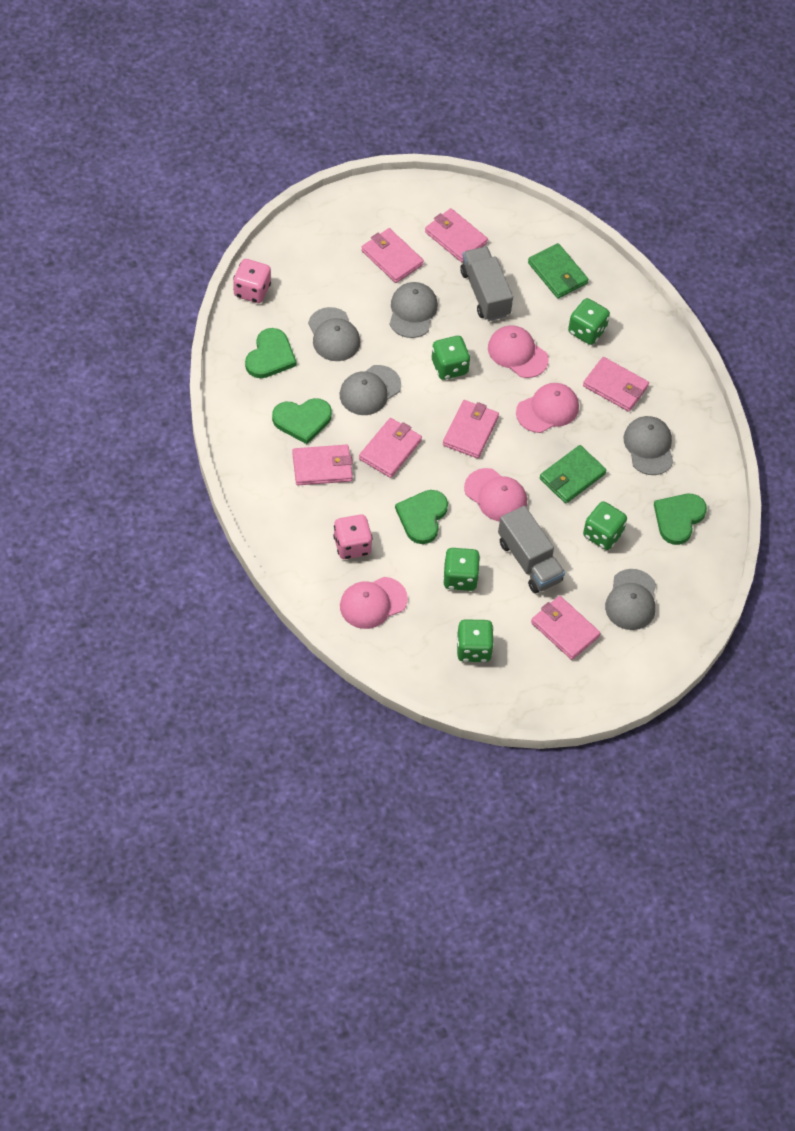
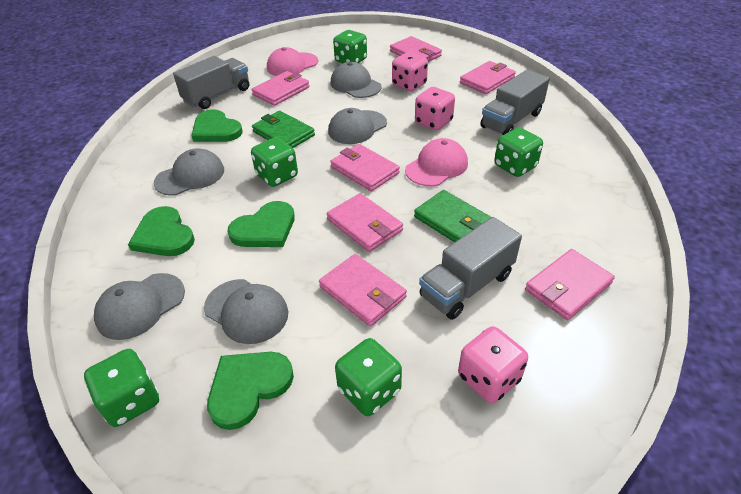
grey truck: 2 -> 3
pink cap: 4 -> 2
pink dice: 2 -> 3

